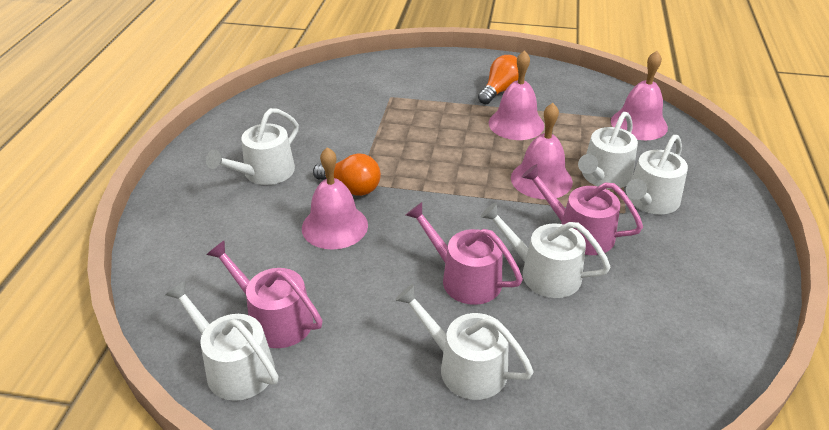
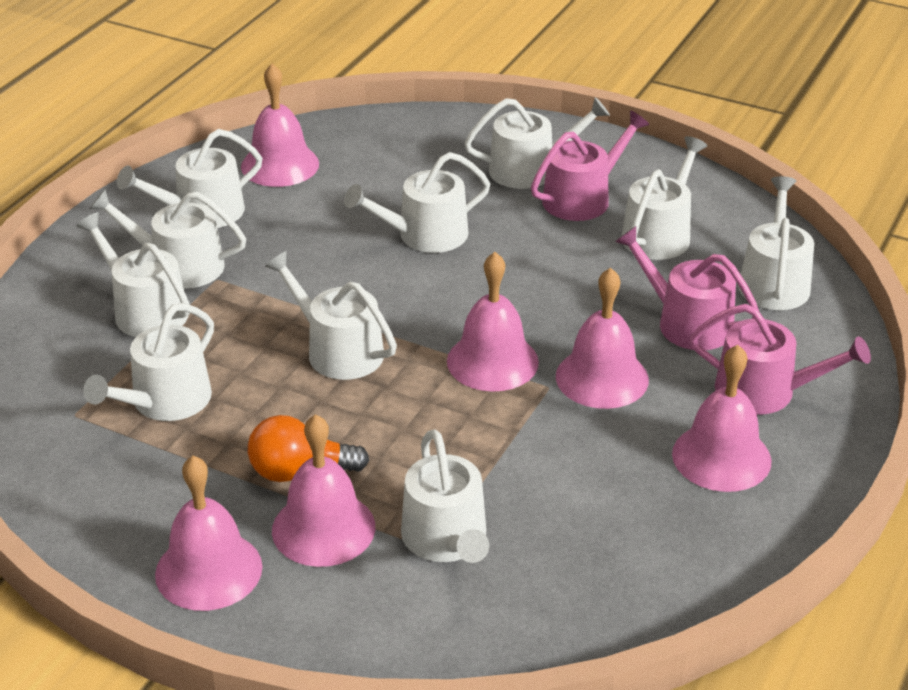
orange light bulb: 2 -> 1
pink bell: 4 -> 6
white watering can: 6 -> 10

